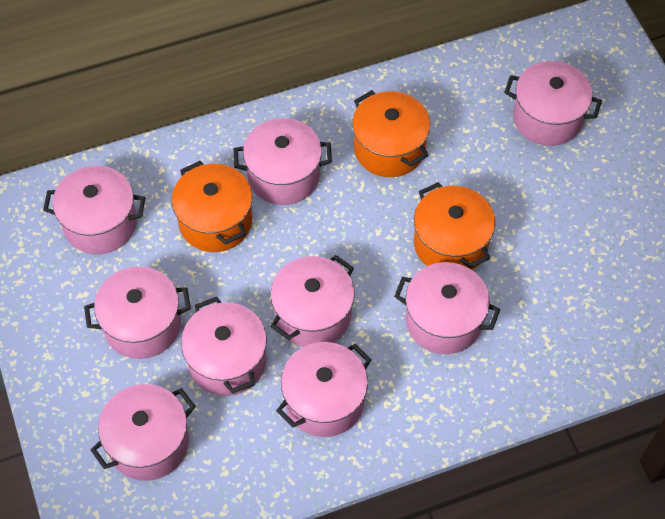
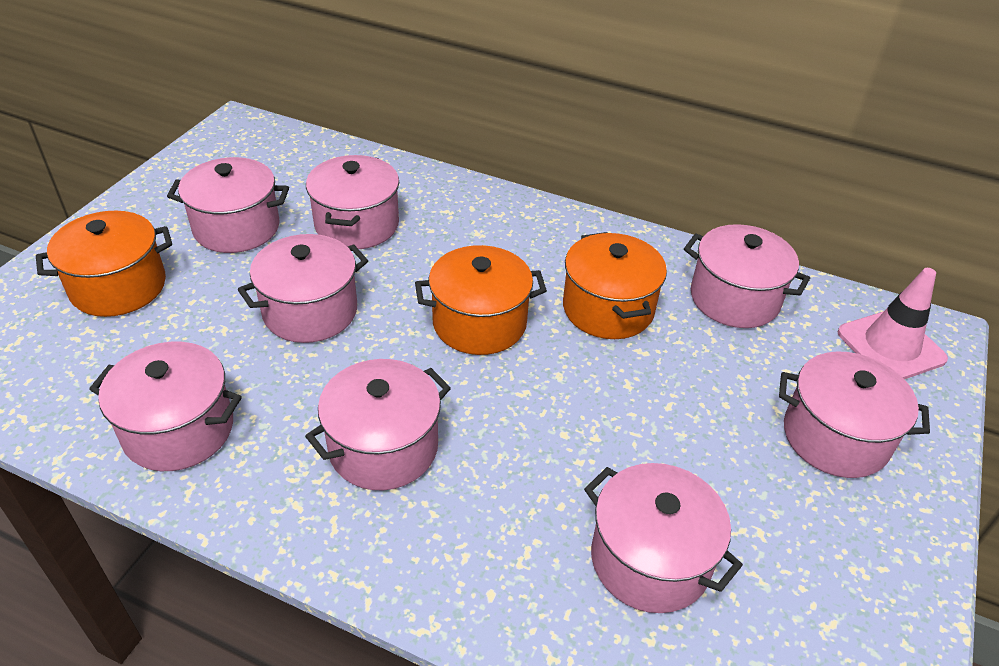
pink pot: 9 -> 8
pink traffic cone: 0 -> 1

